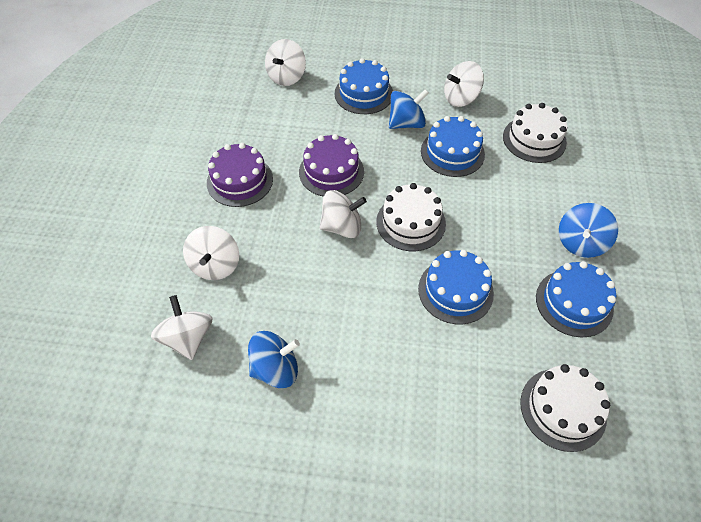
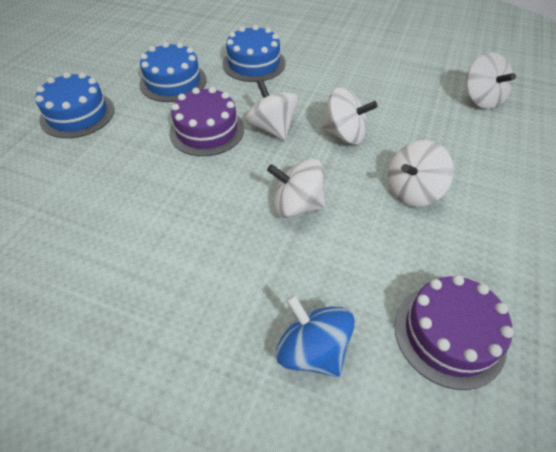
blue cake: 4 -> 3
blue spinning top: 3 -> 1
white cake: 3 -> 0

